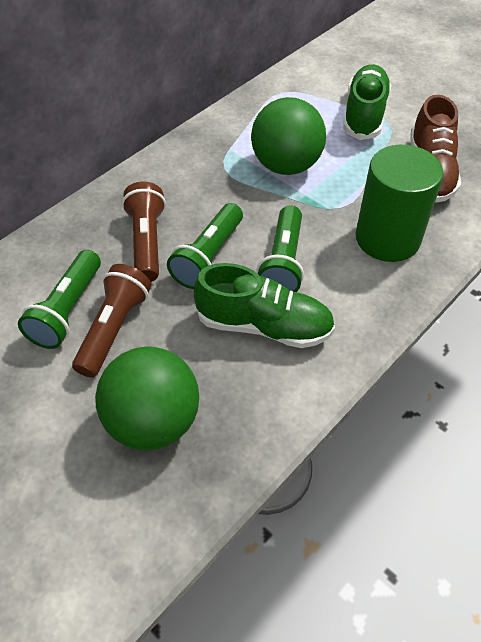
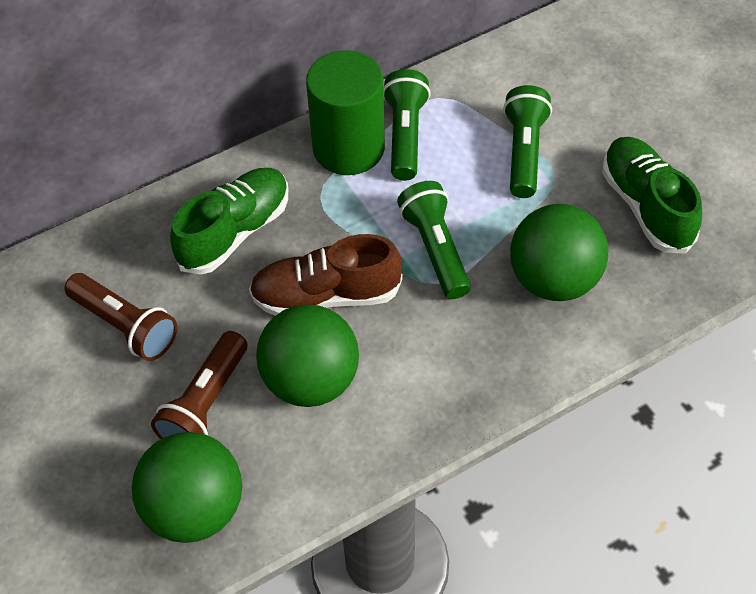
green ball: 2 -> 3

